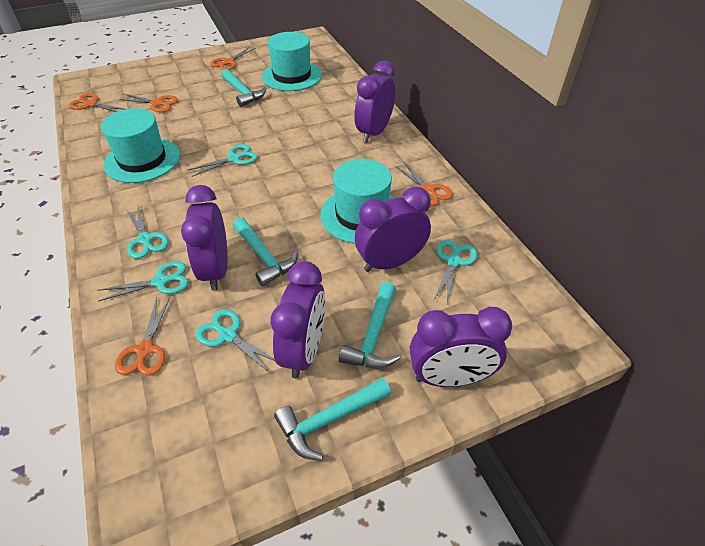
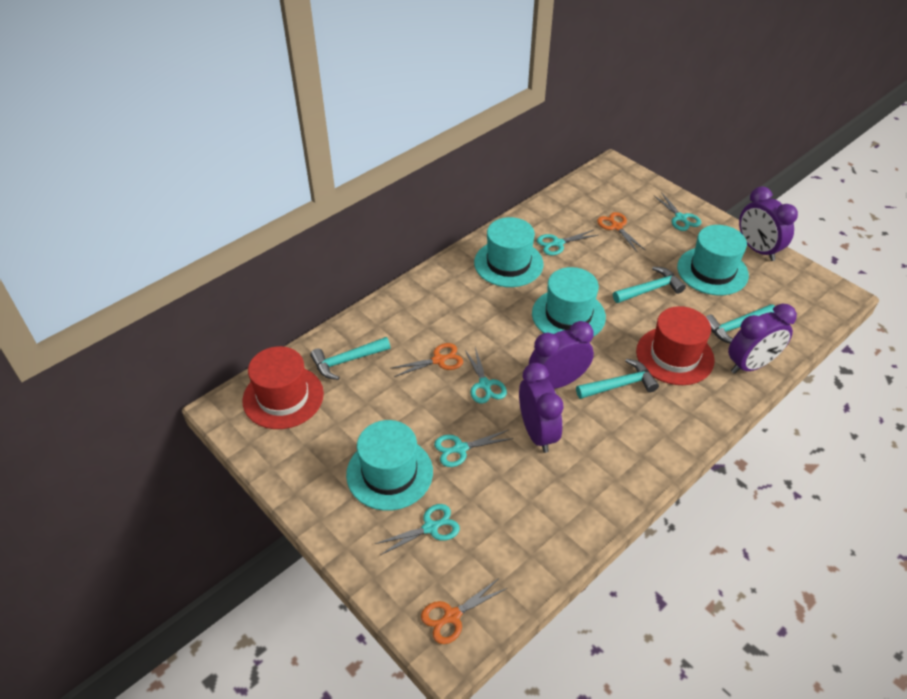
orange scissors: 5 -> 3
purple clock: 5 -> 4
red hat: 0 -> 2
turquoise hat: 3 -> 4

